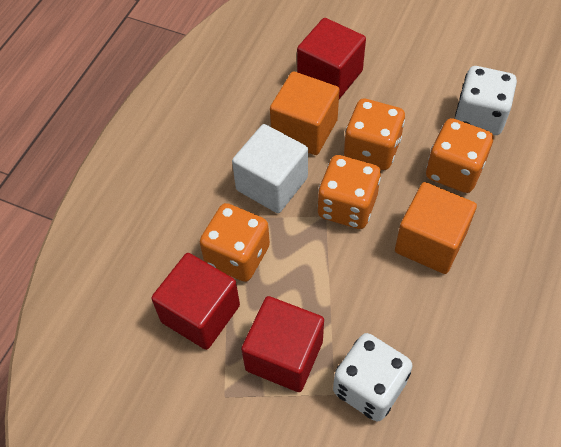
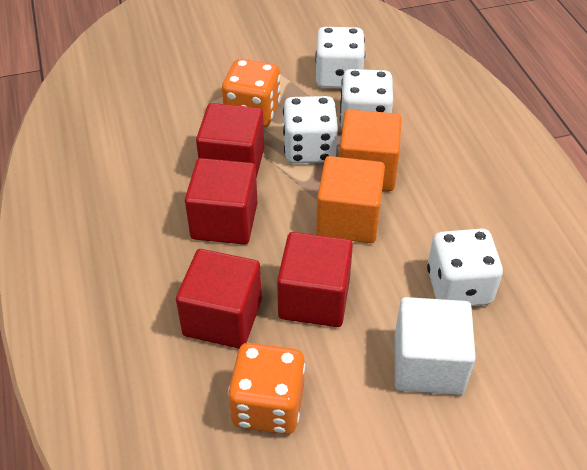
orange dice: 4 -> 2
red cube: 3 -> 4
white dice: 2 -> 4

